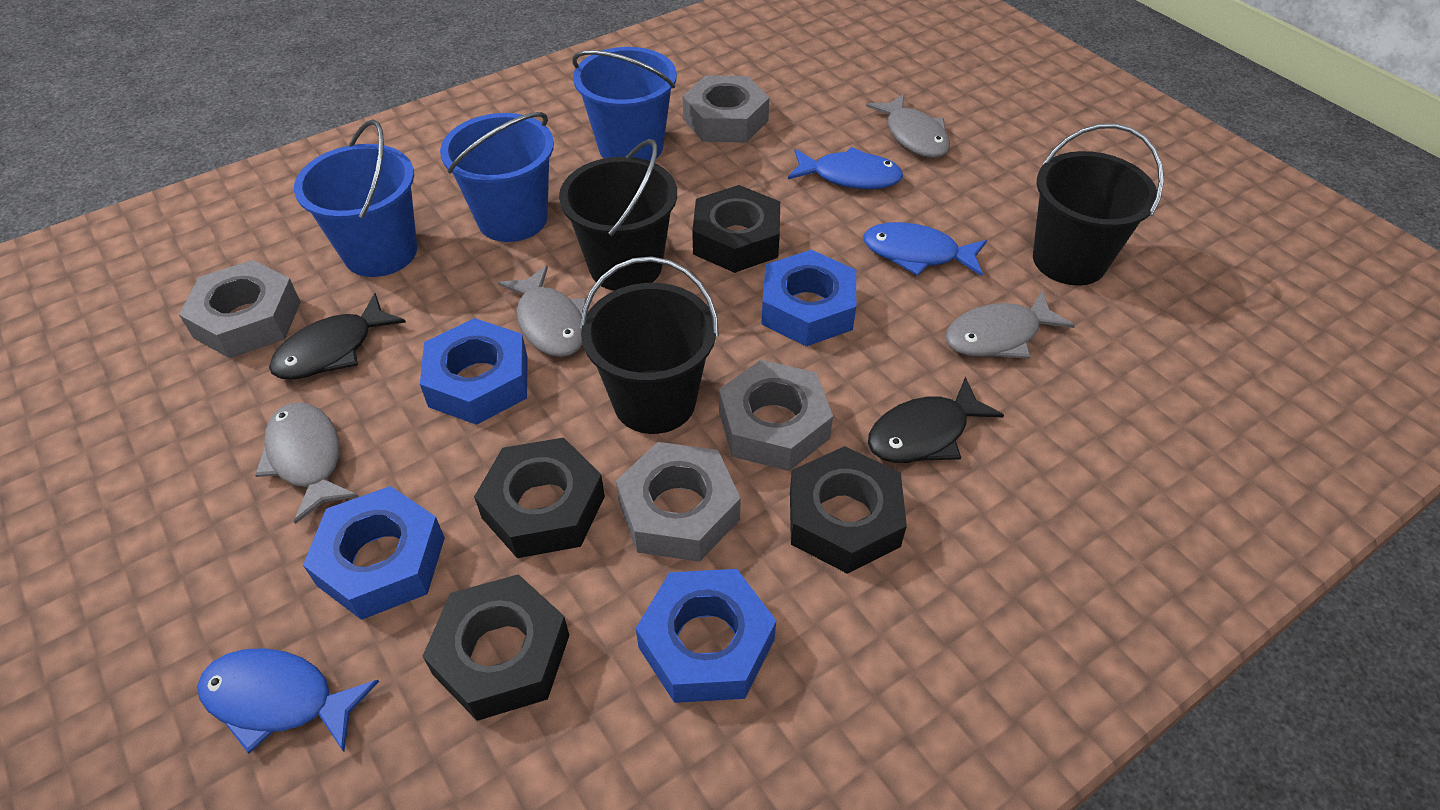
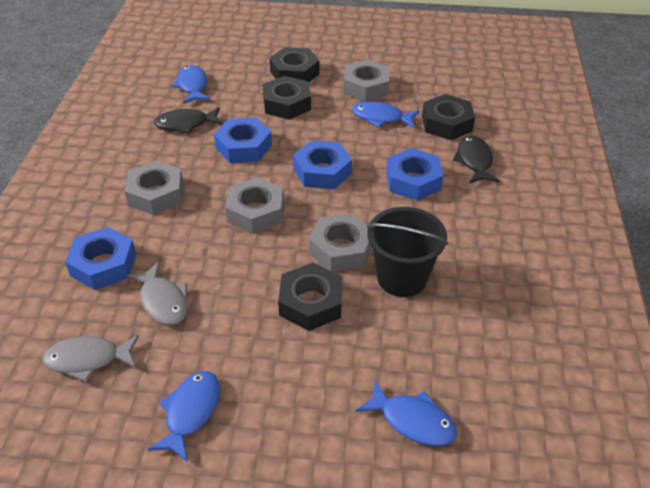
black bucket: 3 -> 1
blue bucket: 3 -> 0
blue fish: 3 -> 4
grey fish: 4 -> 2

